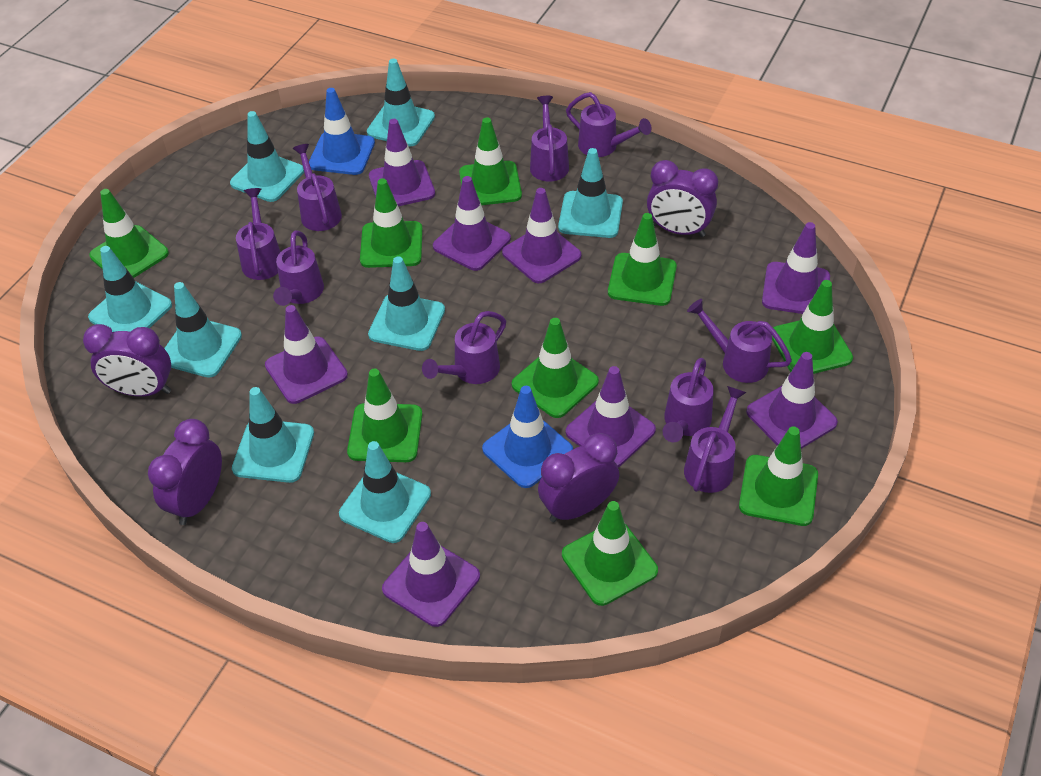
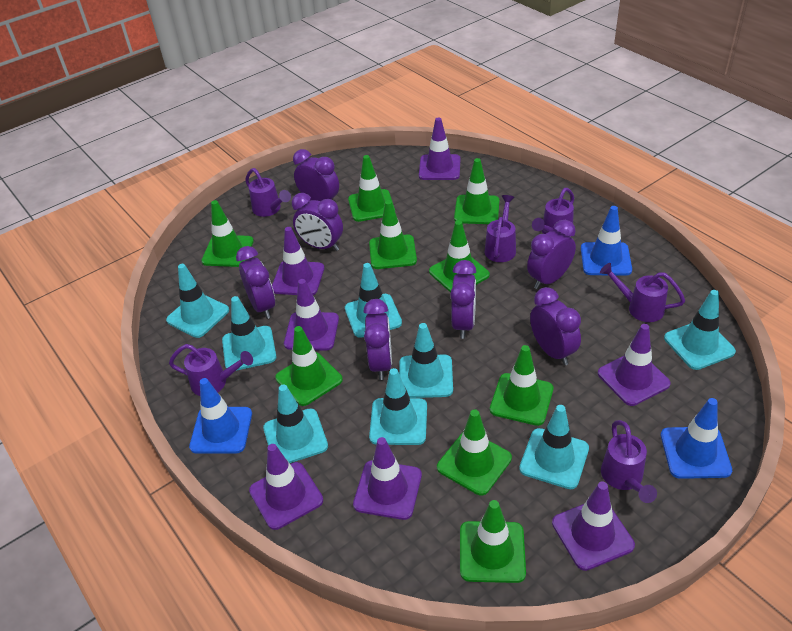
blue traffic cone: 2 -> 3
purple clock: 4 -> 7
purple traffic cone: 8 -> 7
purple watering can: 9 -> 6

